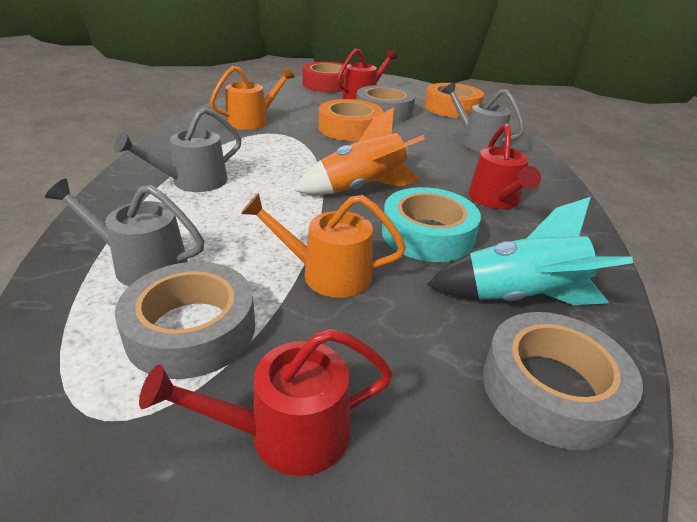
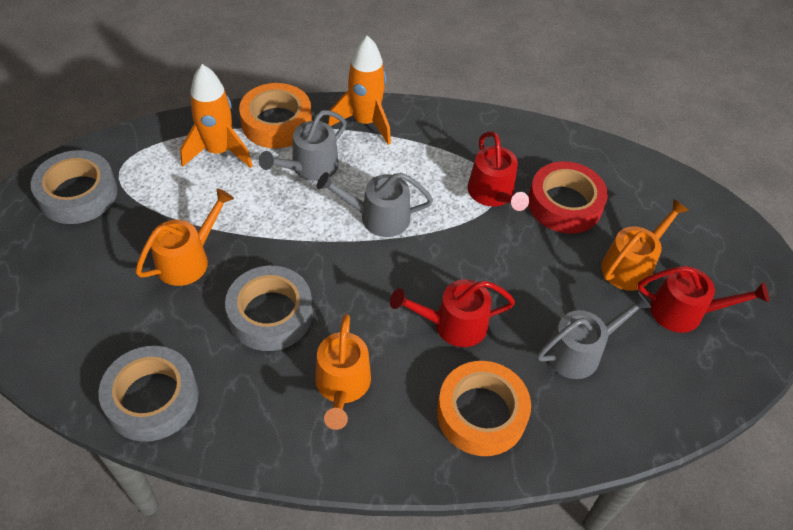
orange rocket: 1 -> 2
orange watering can: 2 -> 3
turquoise rocket: 1 -> 0
turquoise tape: 1 -> 0

